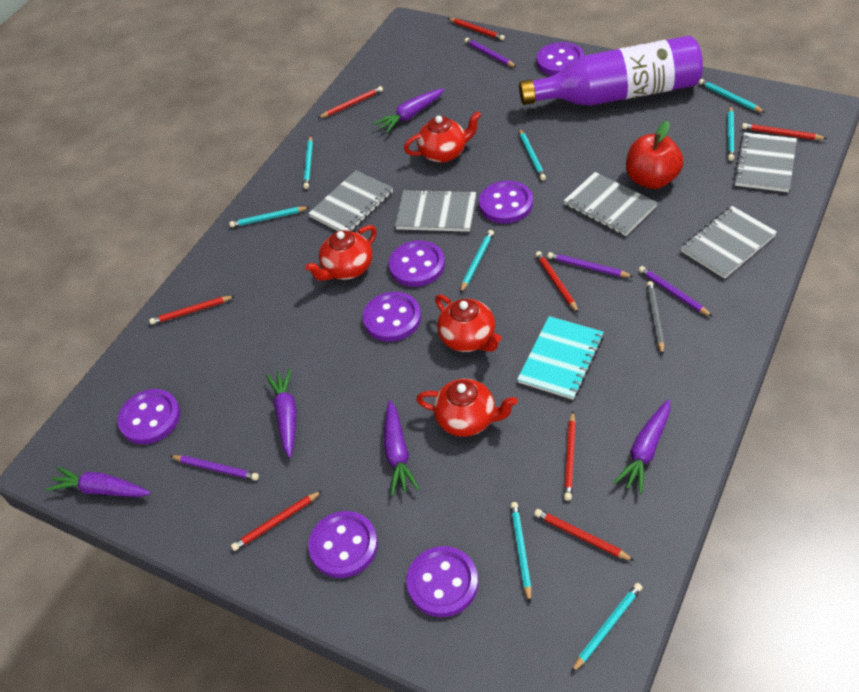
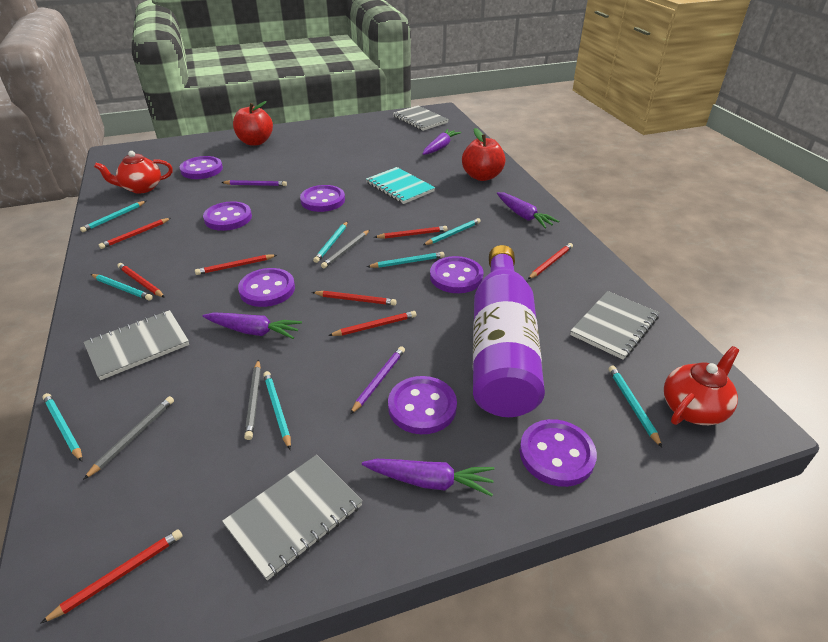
grey notebook: 5 -> 4
grey pencil: 1 -> 3
purple carrot: 5 -> 4
purple pencil: 4 -> 2
red apple: 1 -> 2
red teapot: 4 -> 2

